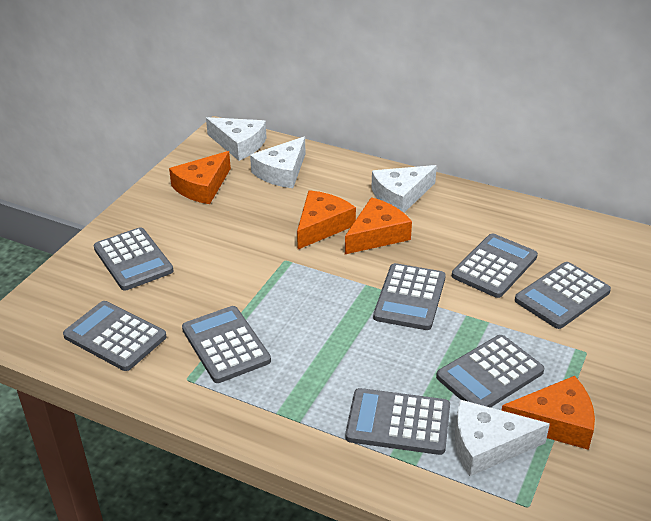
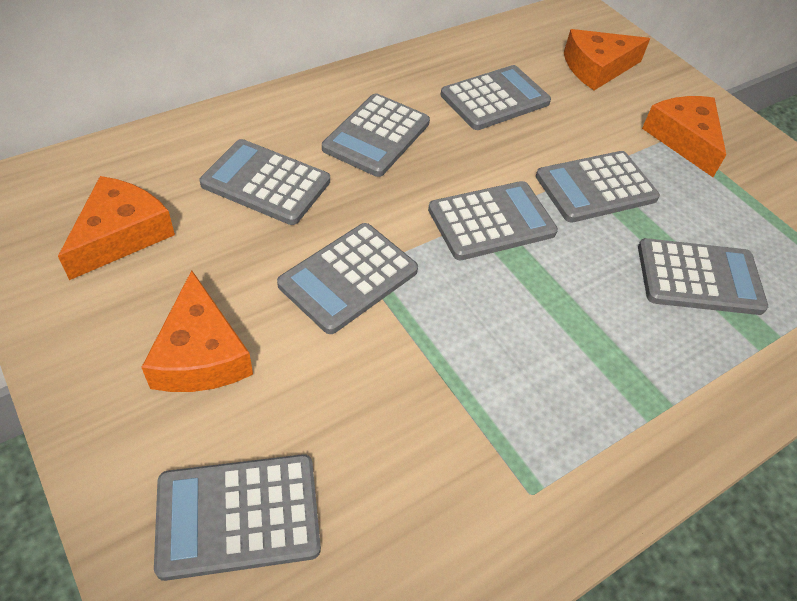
white cheese: 4 -> 0

